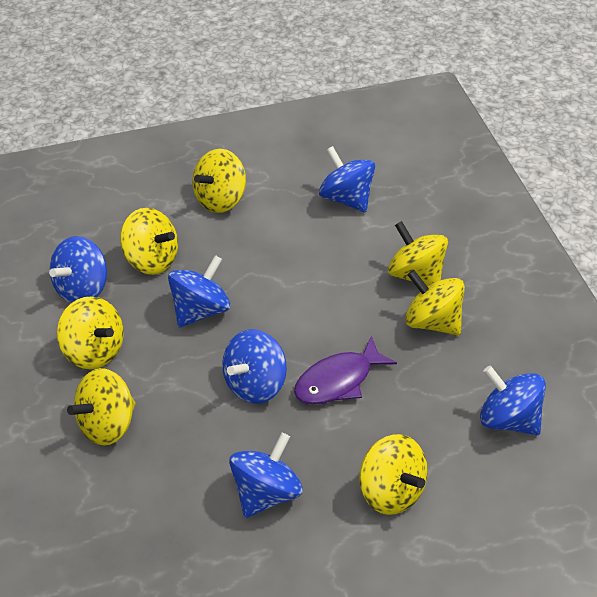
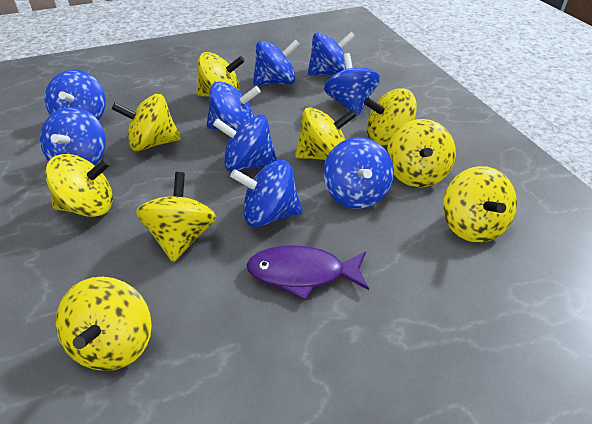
blue spinning top: 6 -> 9
yellow spinning top: 7 -> 9

